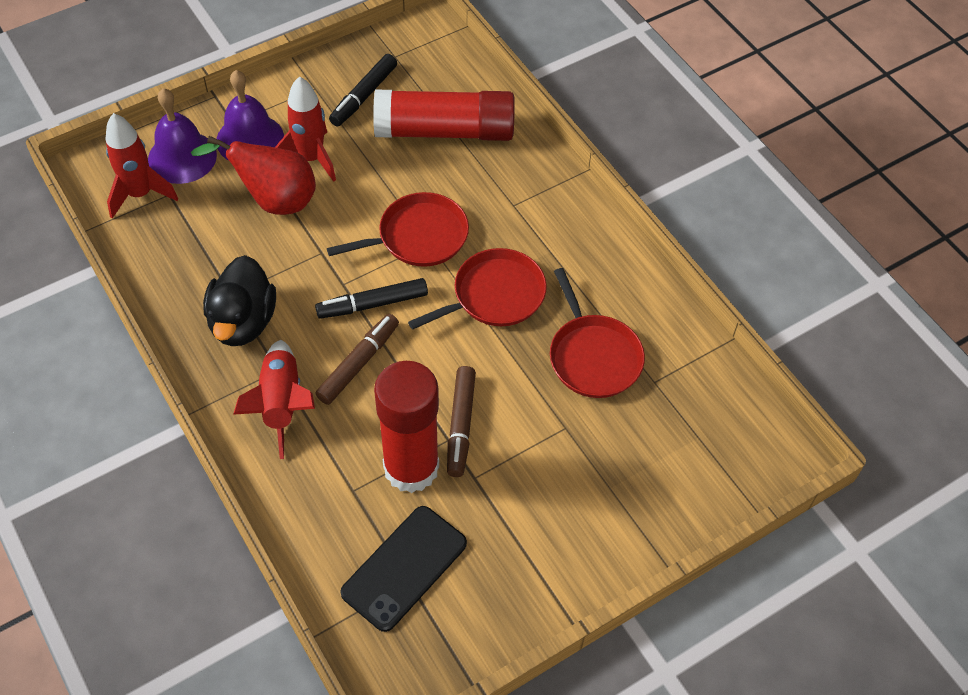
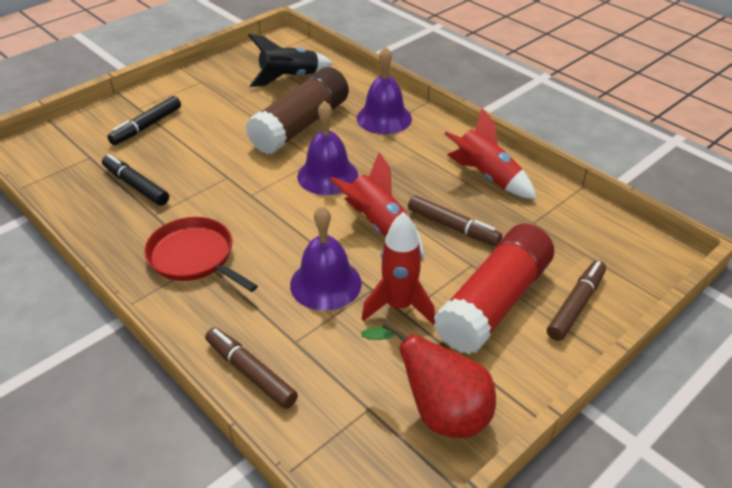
black duck: 1 -> 0
black phone: 1 -> 0
black rocket: 0 -> 1
brown glue stick: 0 -> 1
brown marker: 2 -> 3
purple bell: 2 -> 3
red glue stick: 2 -> 1
red pan: 3 -> 1

